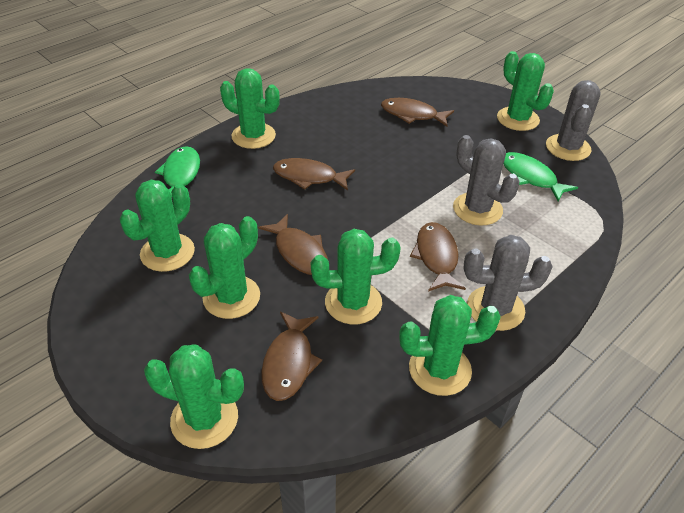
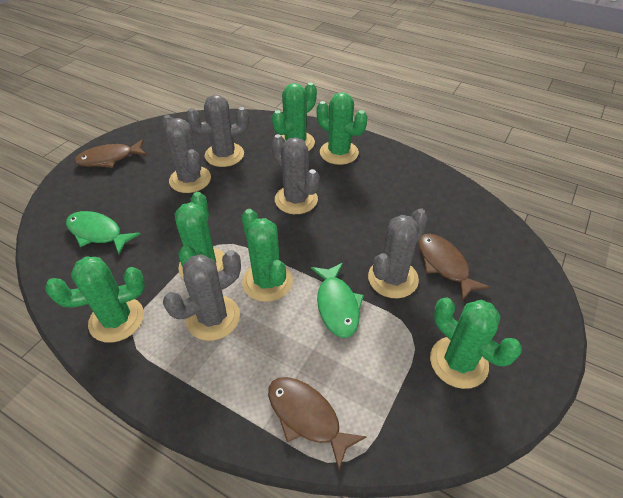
brown fish: 5 -> 3
green cactus: 7 -> 6
grey cactus: 3 -> 5

